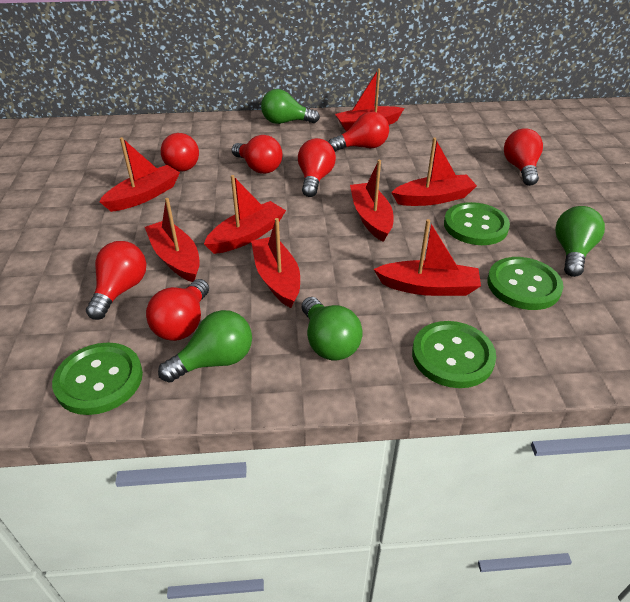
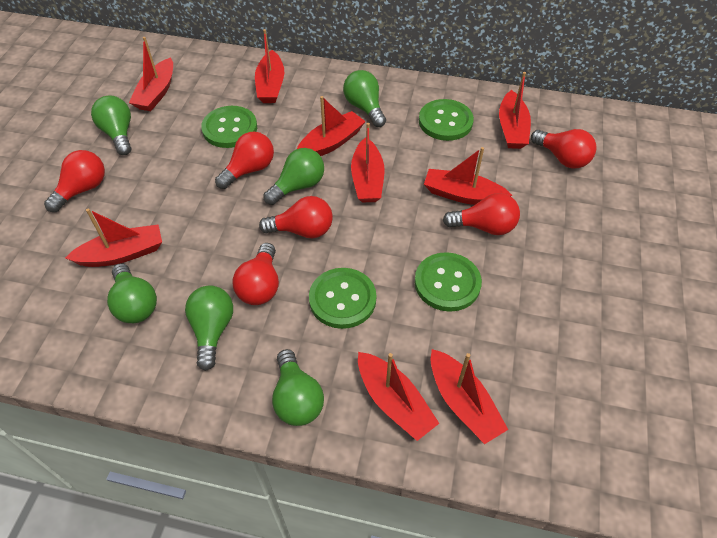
green light bulb: 4 -> 6
red boat: 8 -> 9
red light bulb: 7 -> 6

